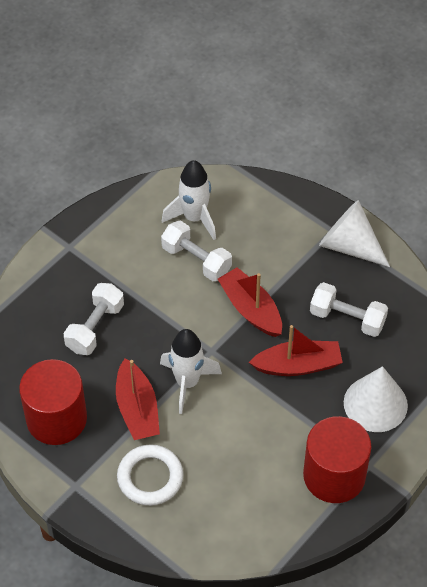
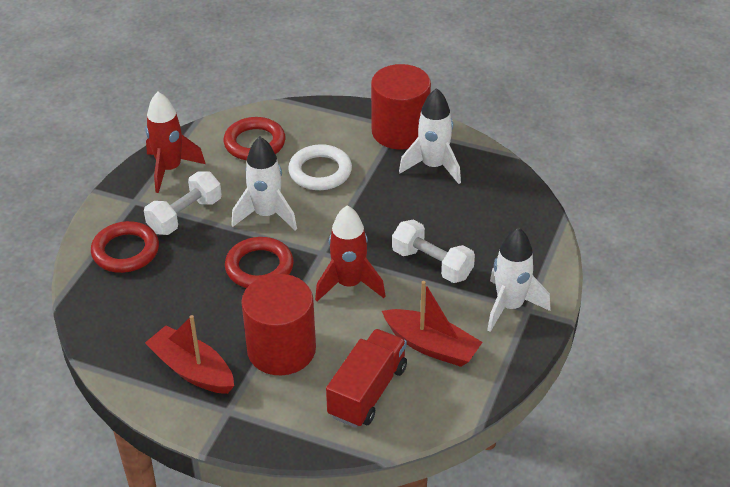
red boat: 3 -> 2
red ring: 0 -> 3
red rocket: 0 -> 2
red truck: 0 -> 1
white cone: 2 -> 0
white dumbbell: 3 -> 2
white rocket: 2 -> 3

